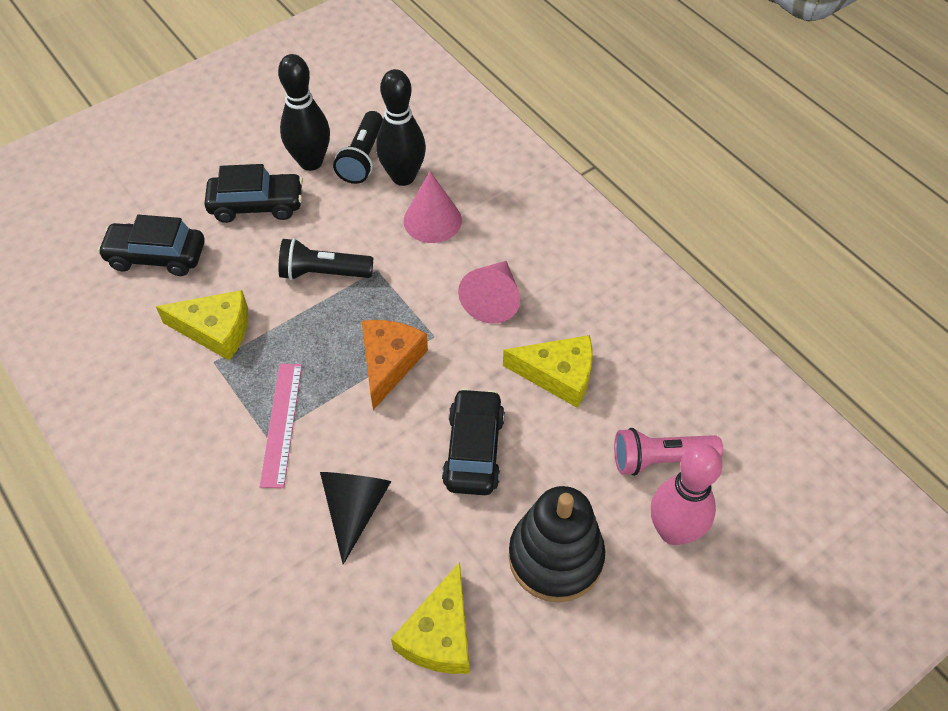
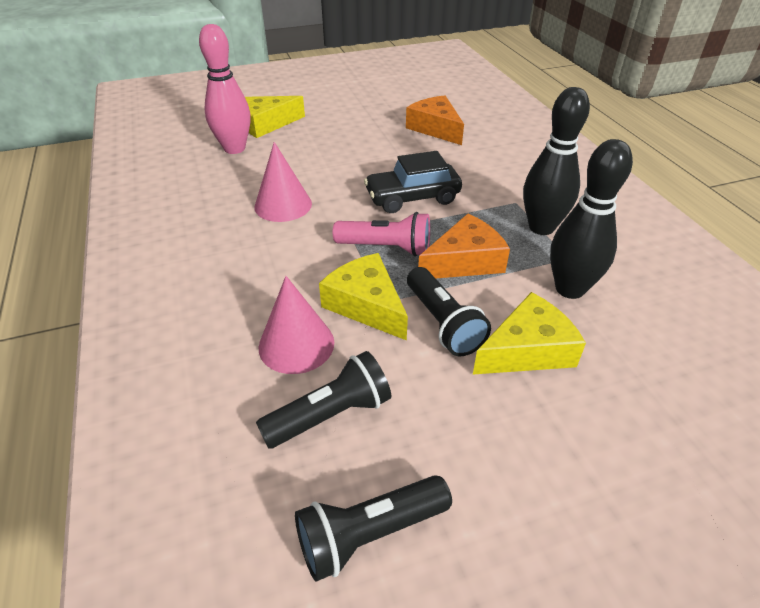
black car: 3 -> 1
black cone: 1 -> 0
black flashlight: 2 -> 3
black stacking toy: 1 -> 0
orange cheese: 1 -> 2
pink ruler: 1 -> 0

